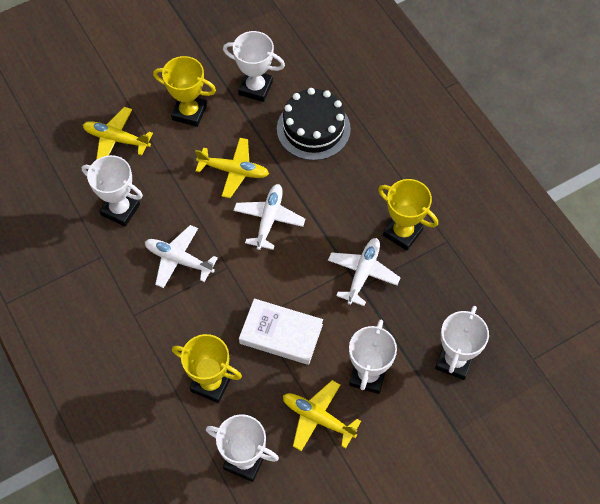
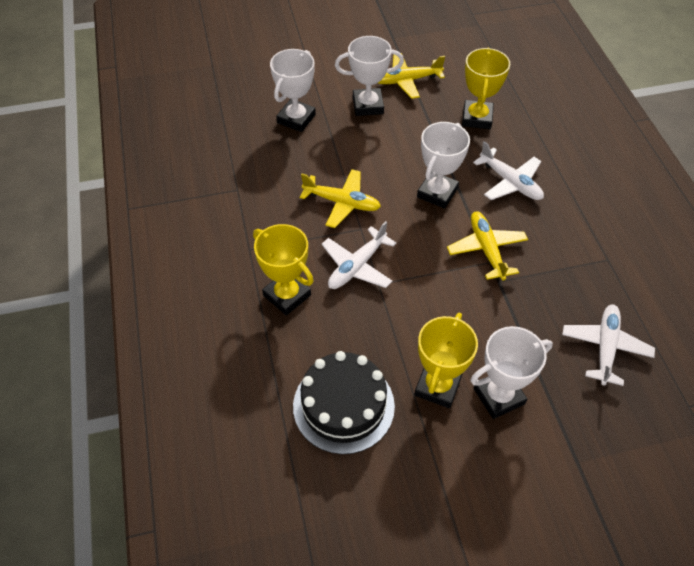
white book: 1 -> 0
white trophy: 5 -> 4

